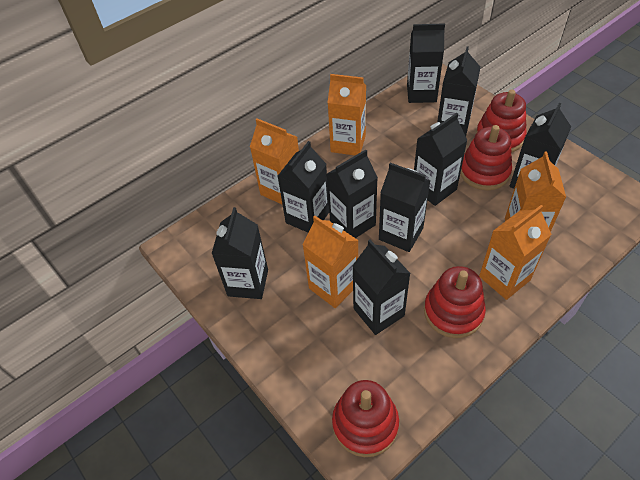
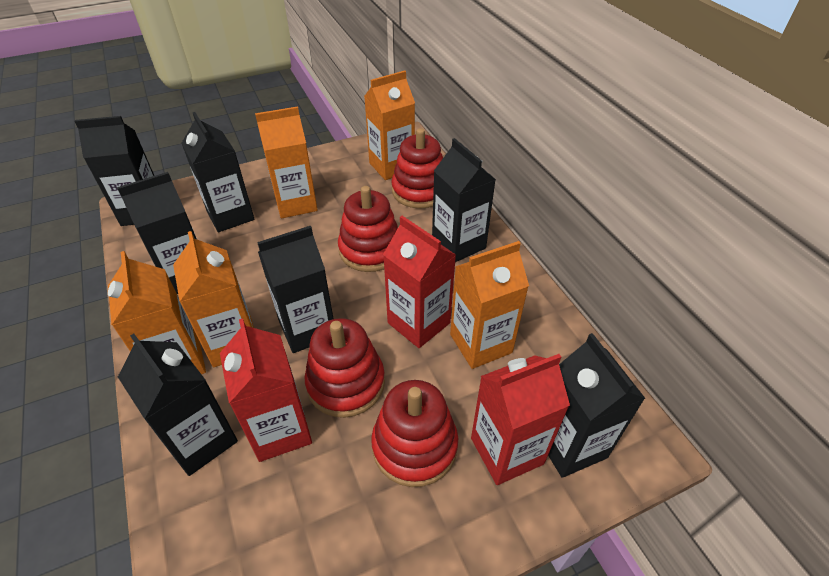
black carton: 9 -> 7
red carton: 0 -> 3

